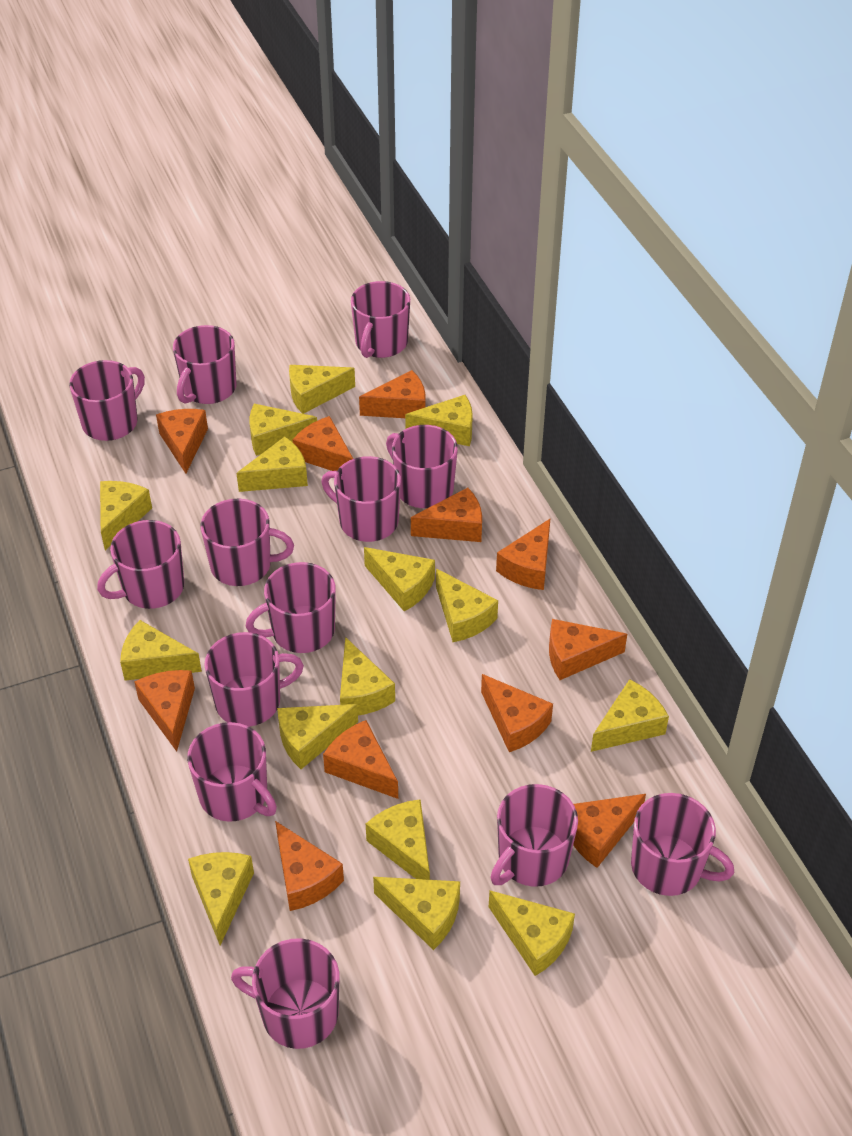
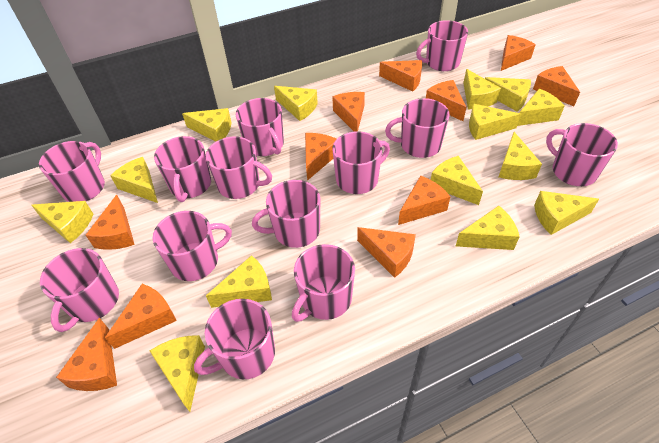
yellow cheese: 15 -> 14

